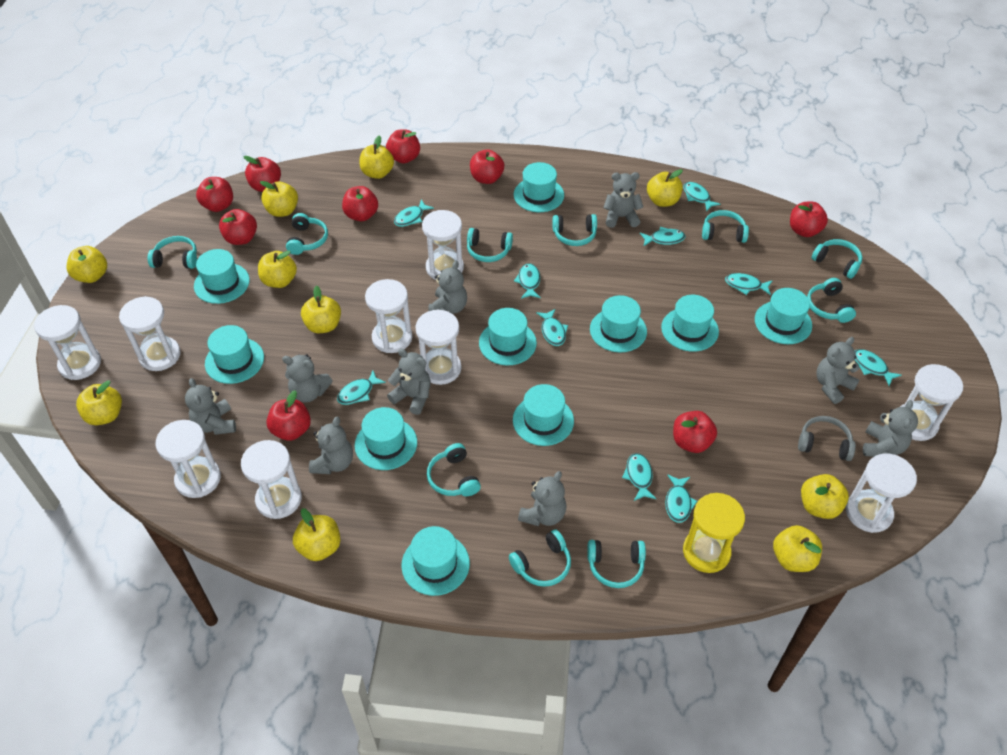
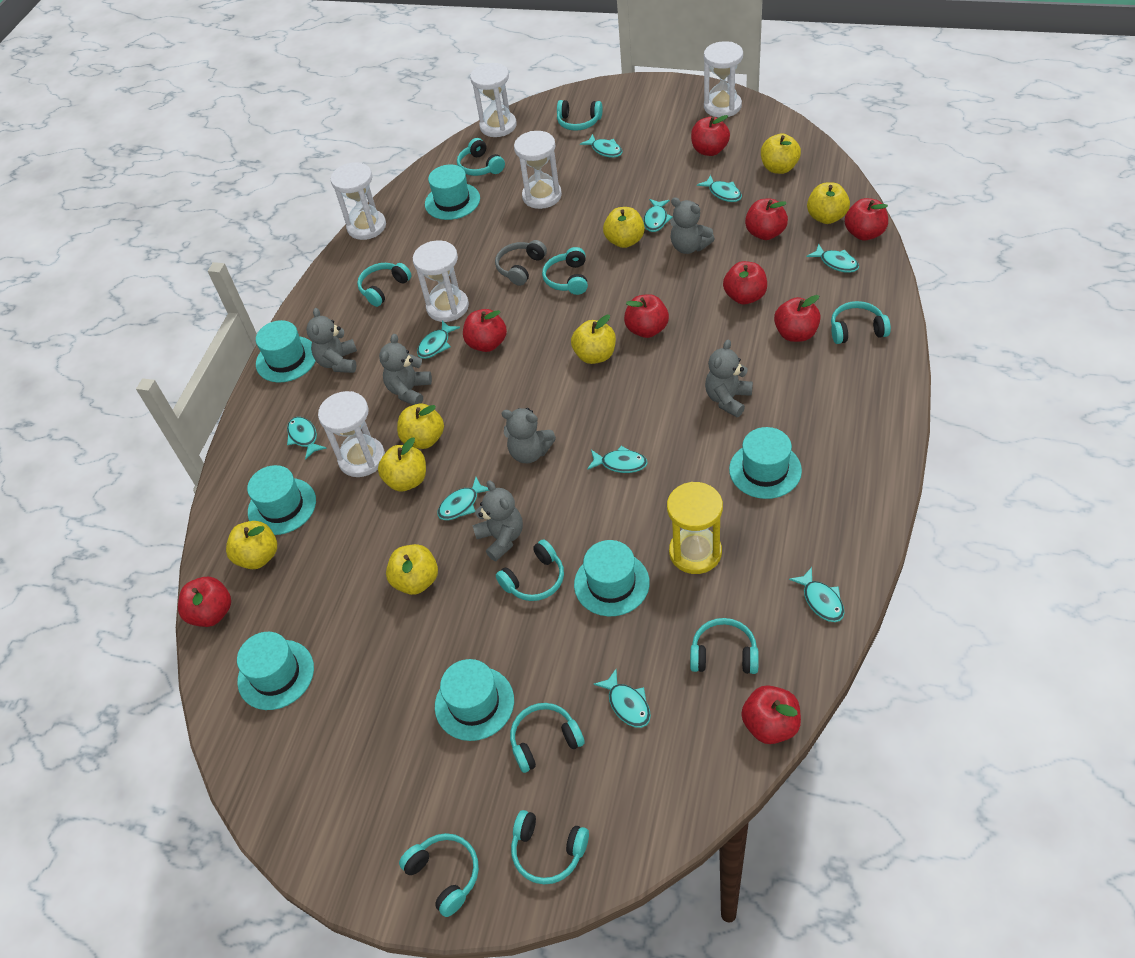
grey teddy bear: 9 -> 6
turquoise hat: 10 -> 7
white hourglass: 9 -> 6
yellow apple: 10 -> 8

